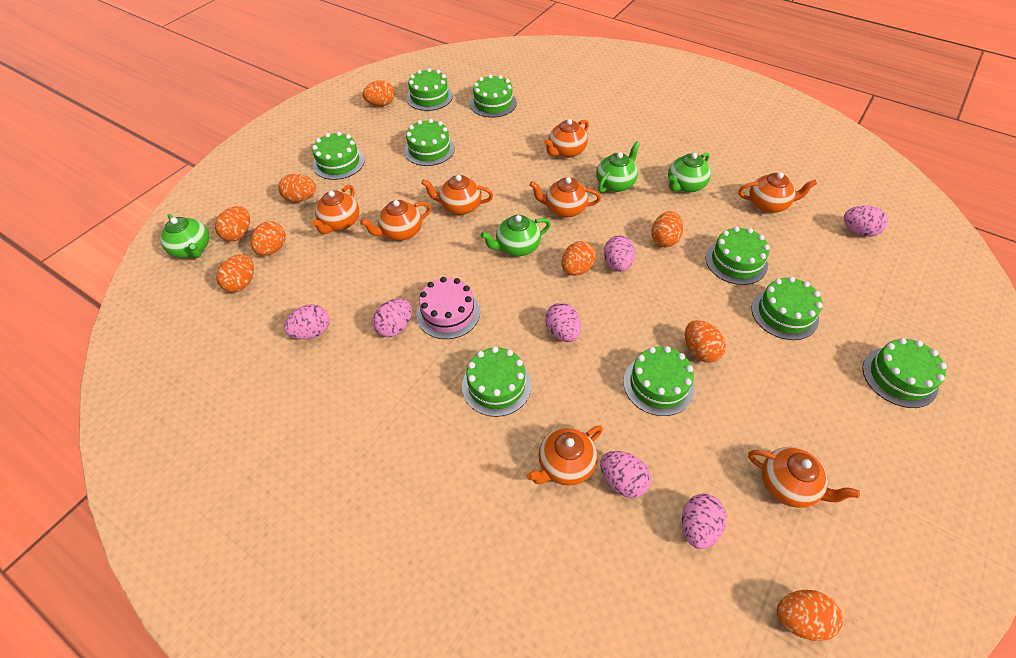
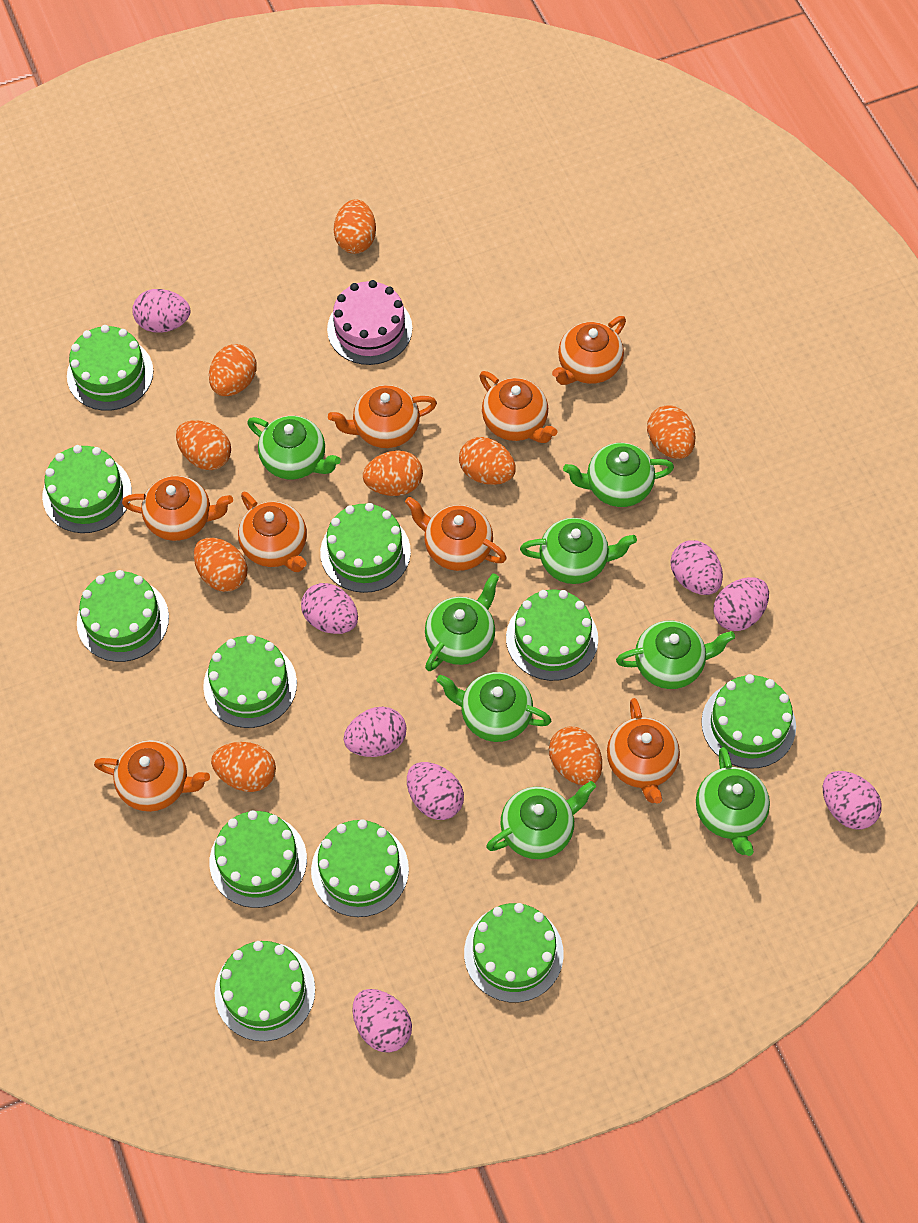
green cake: 9 -> 11
green teapot: 4 -> 8
pink egg: 7 -> 8

